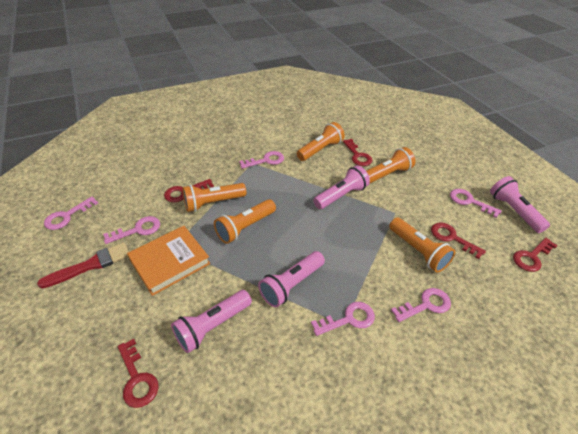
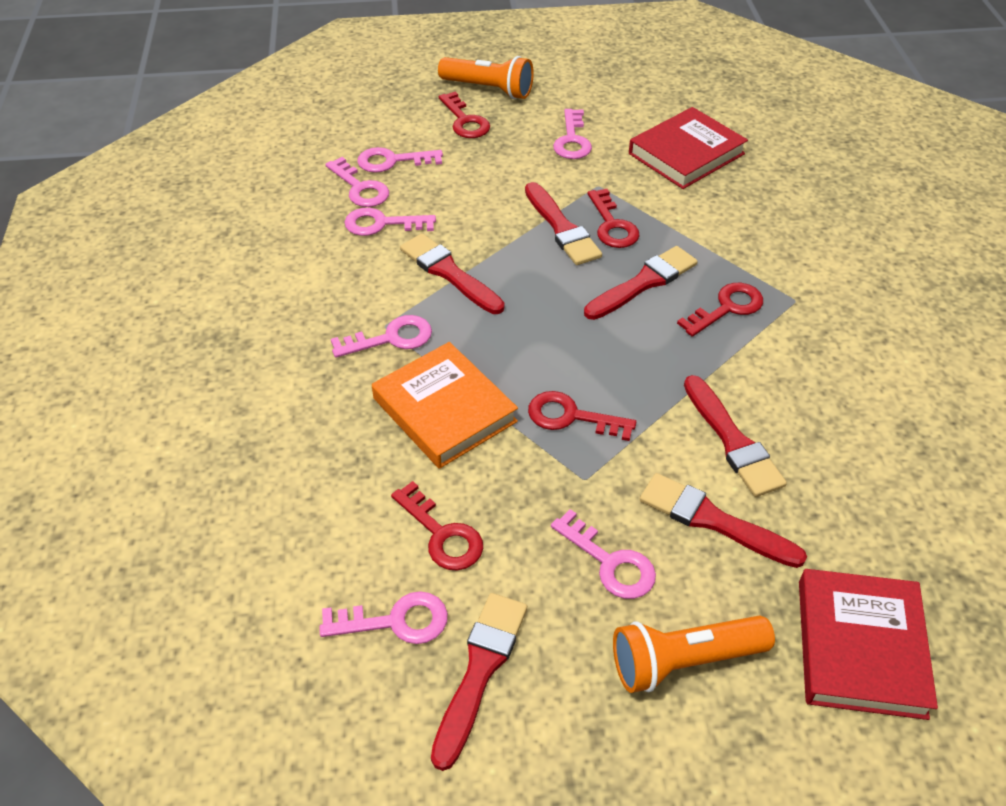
orange flashlight: 5 -> 2
pink flashlight: 4 -> 0
pink key: 6 -> 7
red book: 0 -> 2
red brush: 1 -> 6

